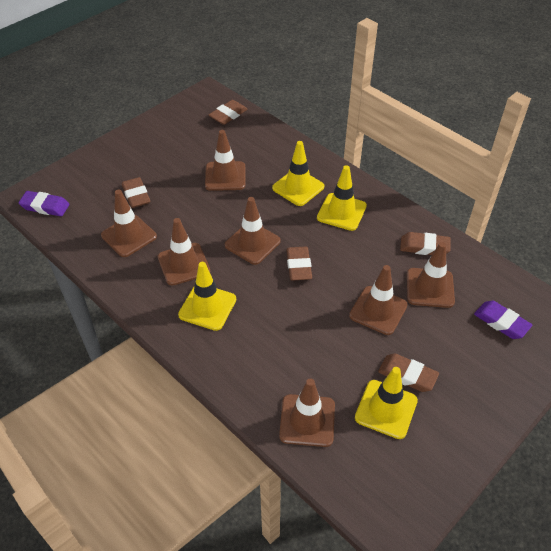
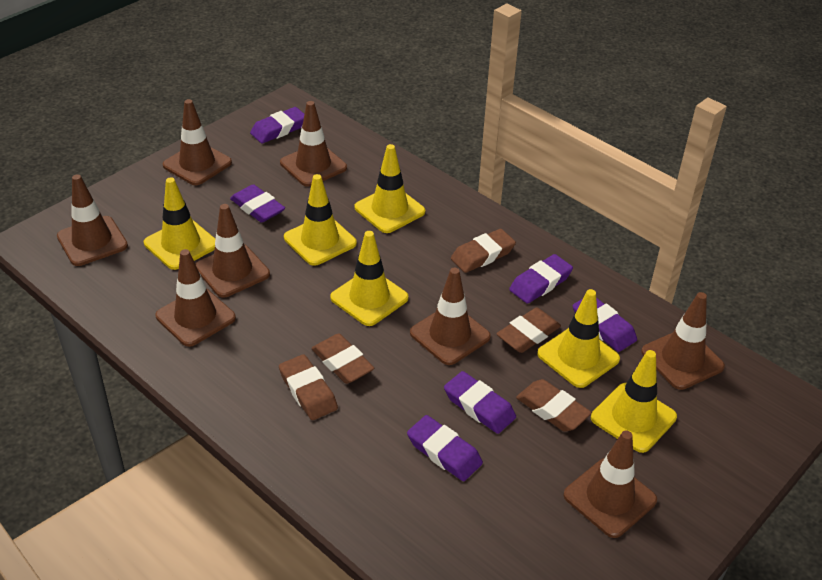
brown traffic cone: 7 -> 8
purple eraser: 2 -> 6
yellow traffic cone: 4 -> 6

